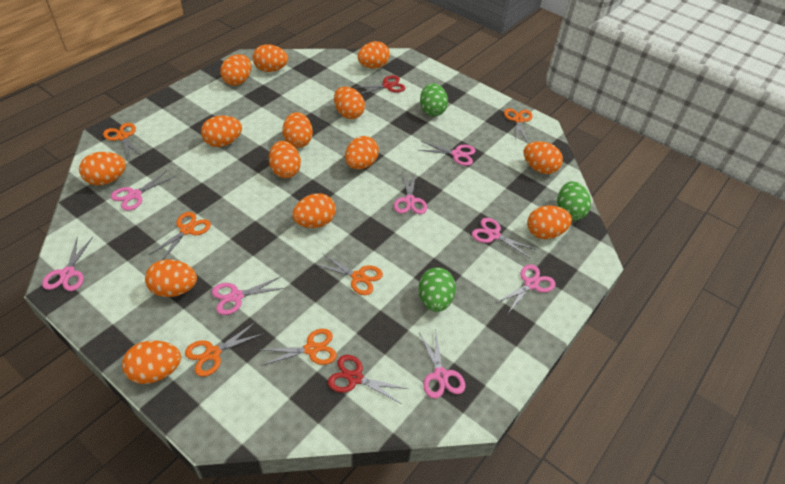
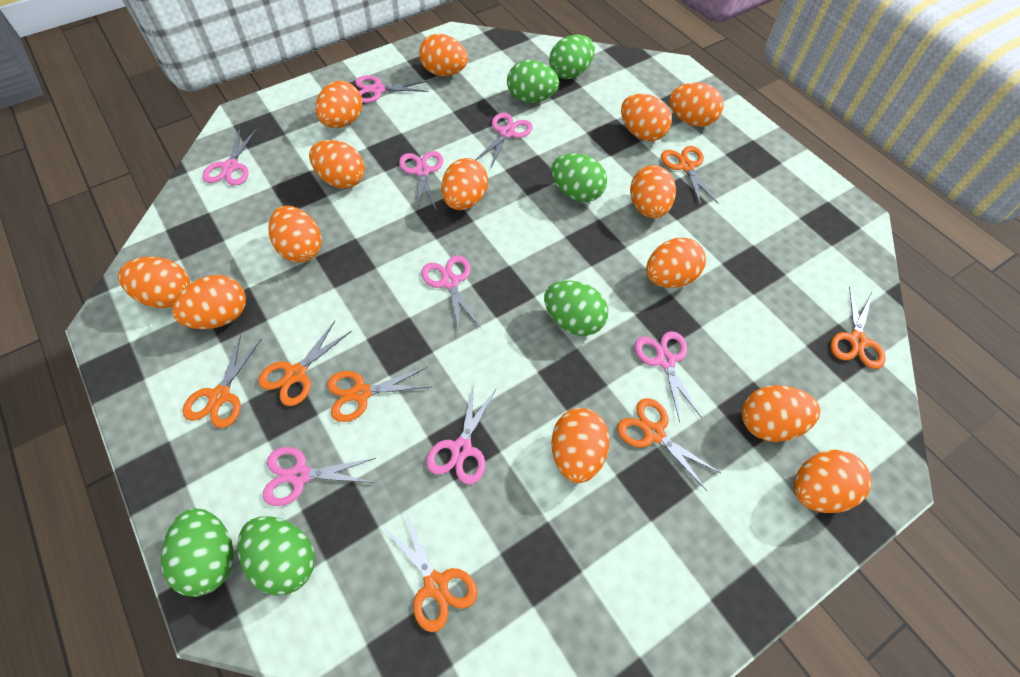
green egg: 3 -> 6
orange scissors: 6 -> 7
red scissors: 2 -> 0

